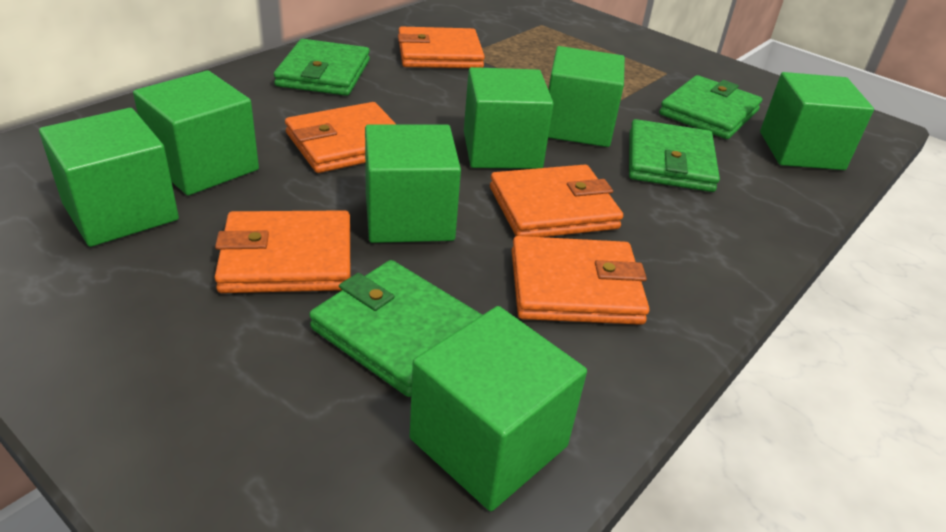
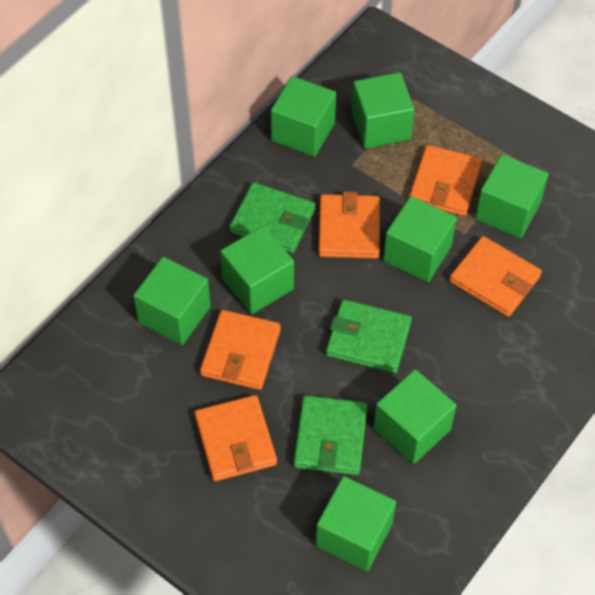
green cube: 7 -> 8
green wallet: 4 -> 3

